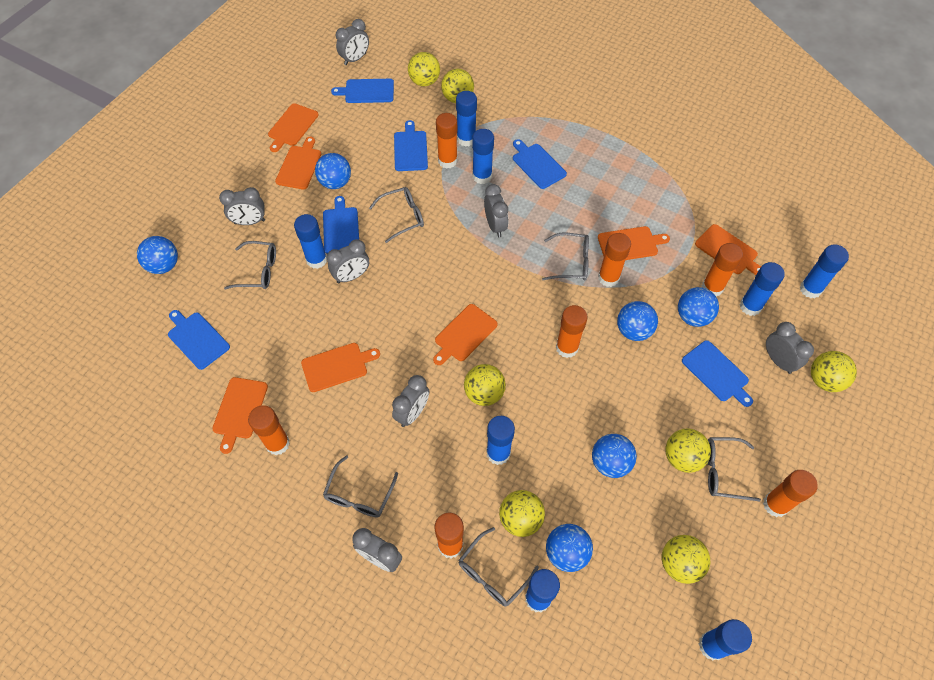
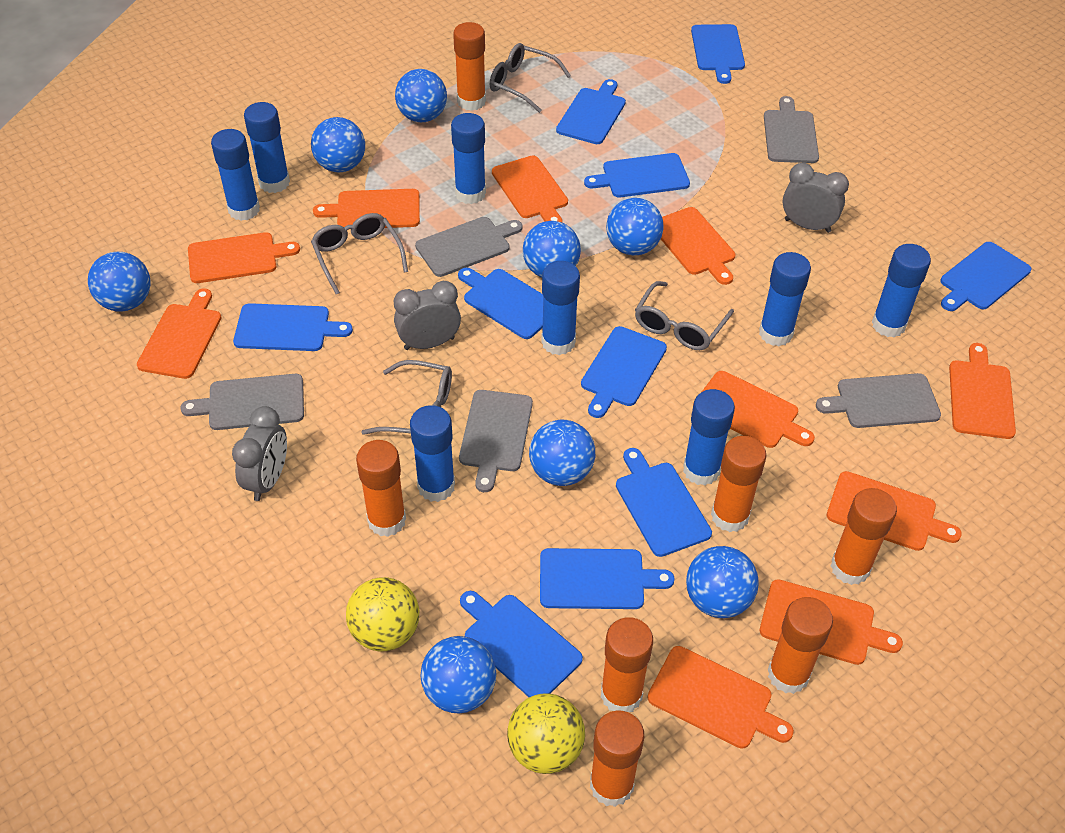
blue ball: 6 -> 8
blue cutting board: 6 -> 10
grey clock: 7 -> 3
grey cutting board: 0 -> 5
grey glasses: 6 -> 4
orange cutting board: 7 -> 10
yellow ball: 7 -> 2

